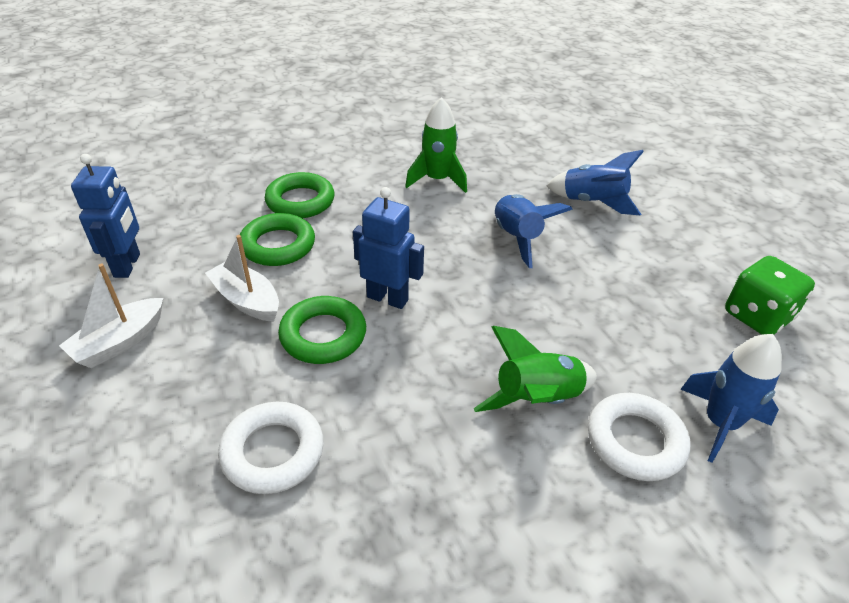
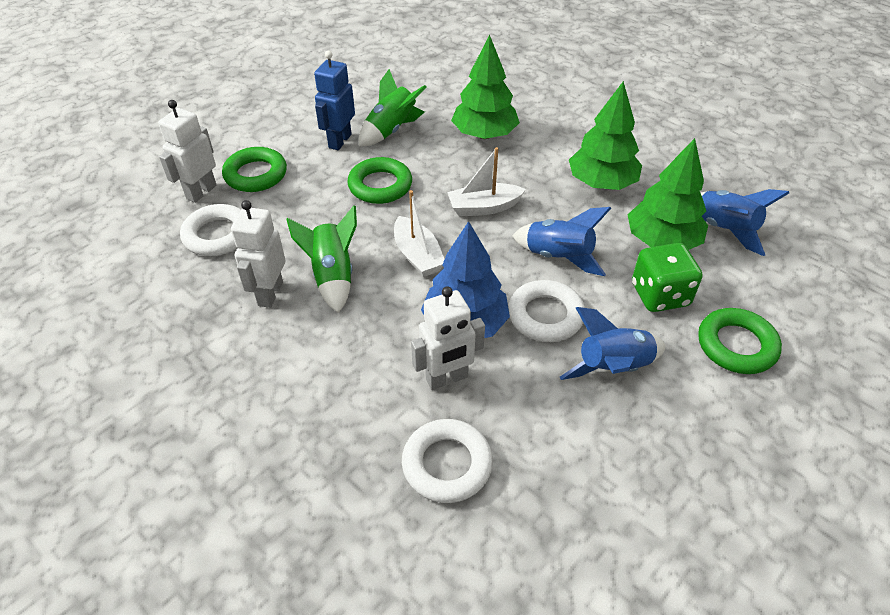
blue robot: 2 -> 1
blue tree: 0 -> 1
green tree: 0 -> 3
white ring: 2 -> 3
white robot: 0 -> 3

